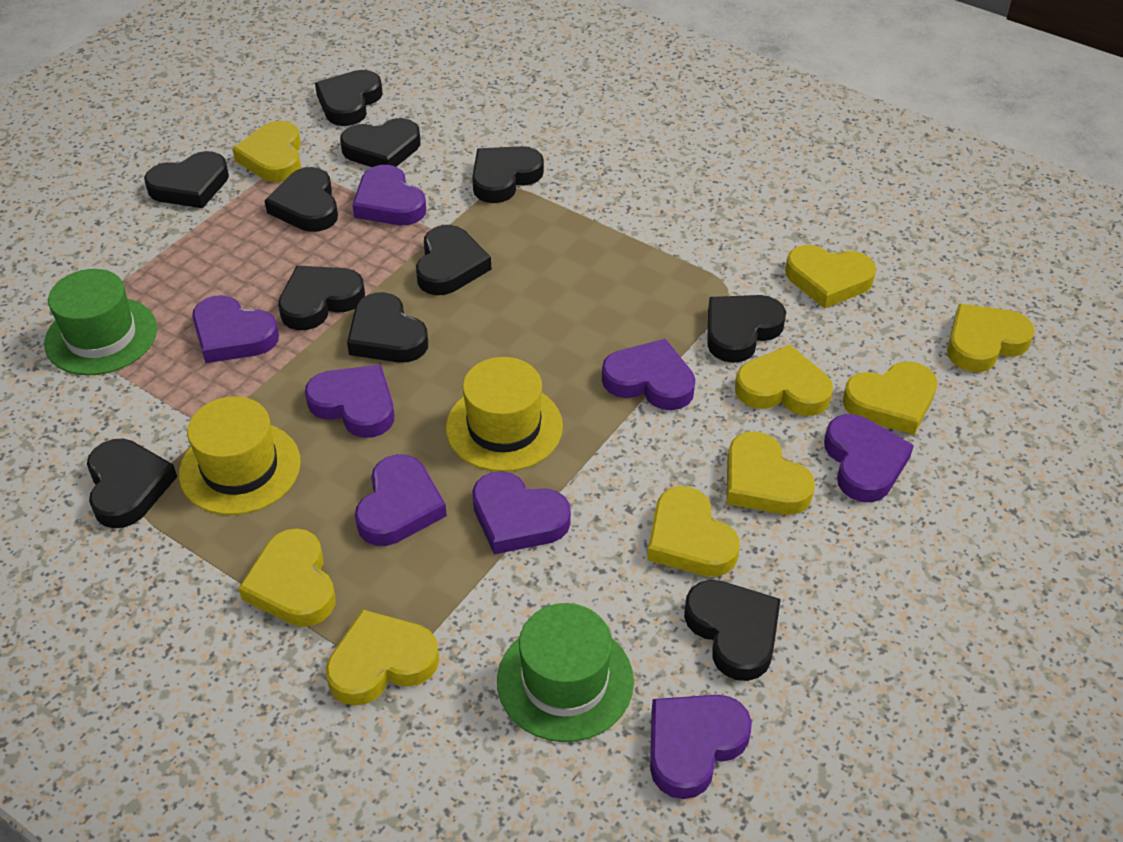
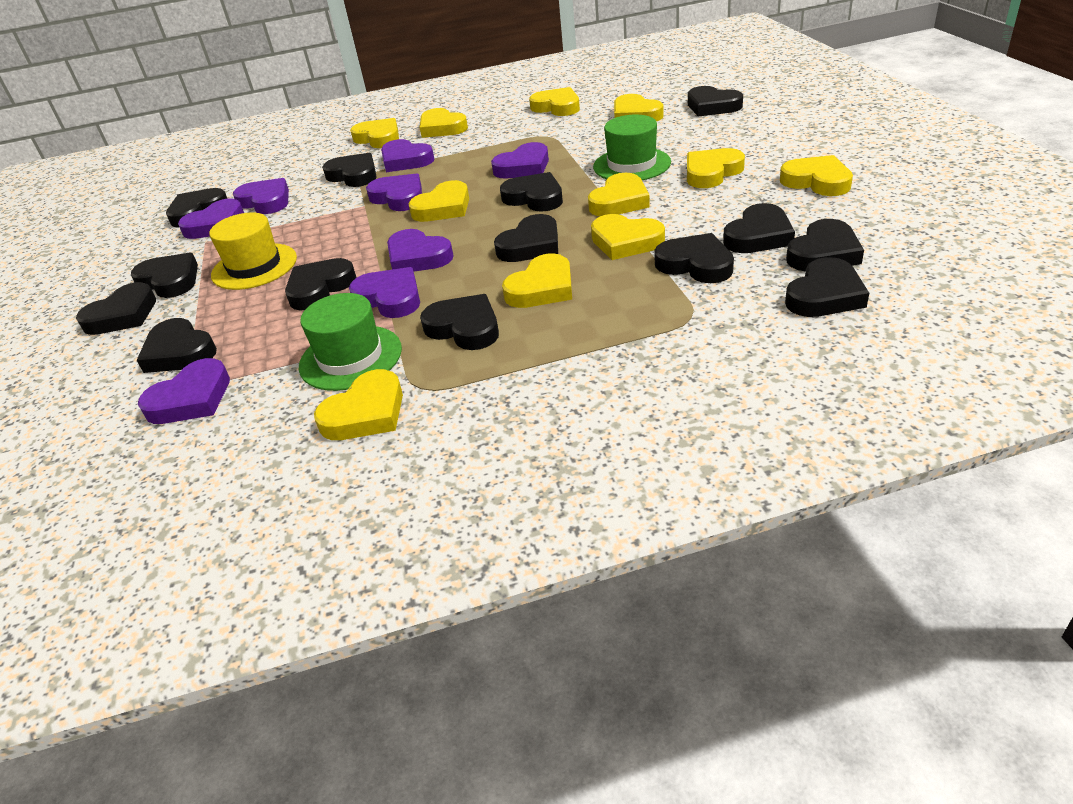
black heart: 11 -> 14
yellow hat: 2 -> 1
yellow heart: 9 -> 11

